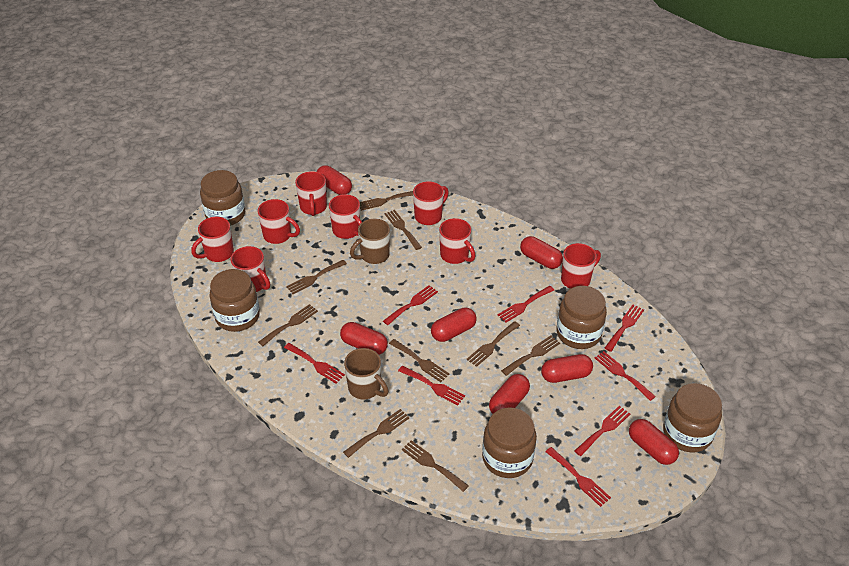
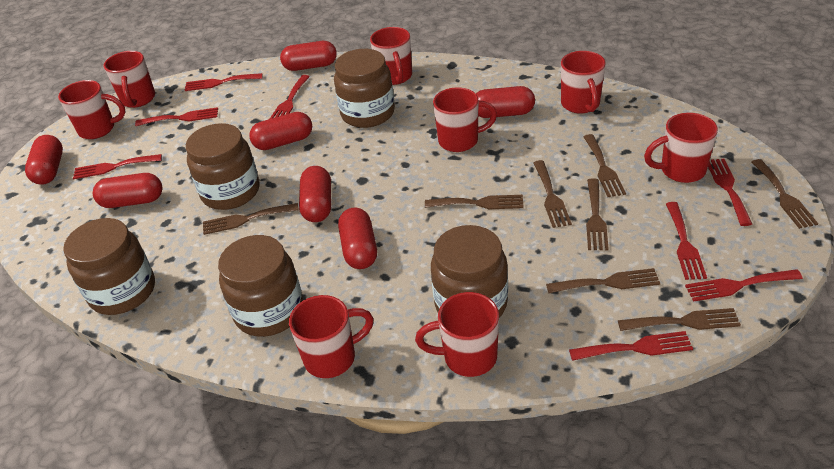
brown fork: 9 -> 8
brown mug: 2 -> 0

